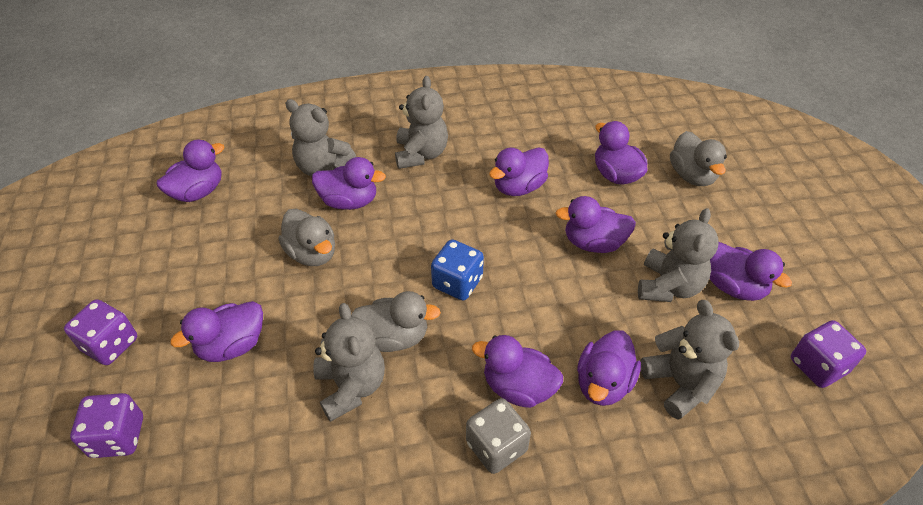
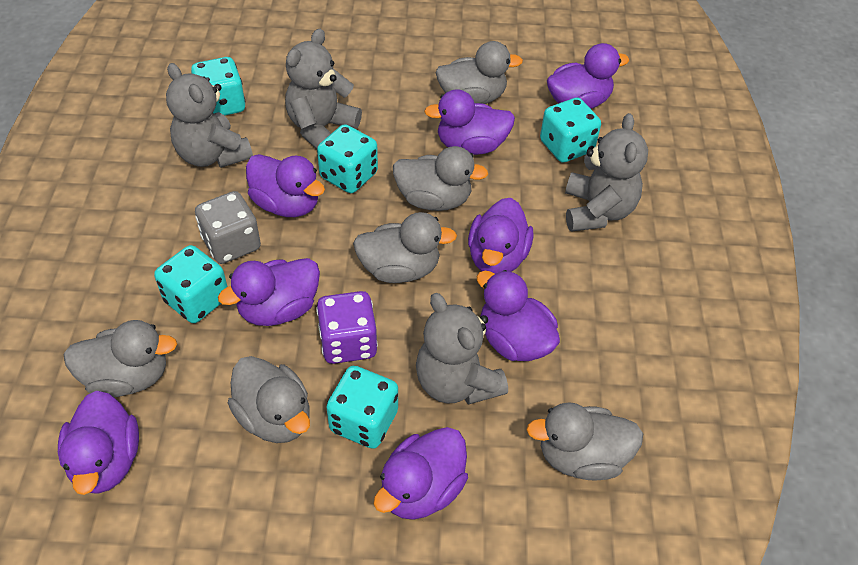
blue dice: 1 -> 0
grey duck: 3 -> 6
grey teddy bear: 5 -> 4
purple dice: 3 -> 1
purple duck: 9 -> 8
turquoise dice: 0 -> 5

